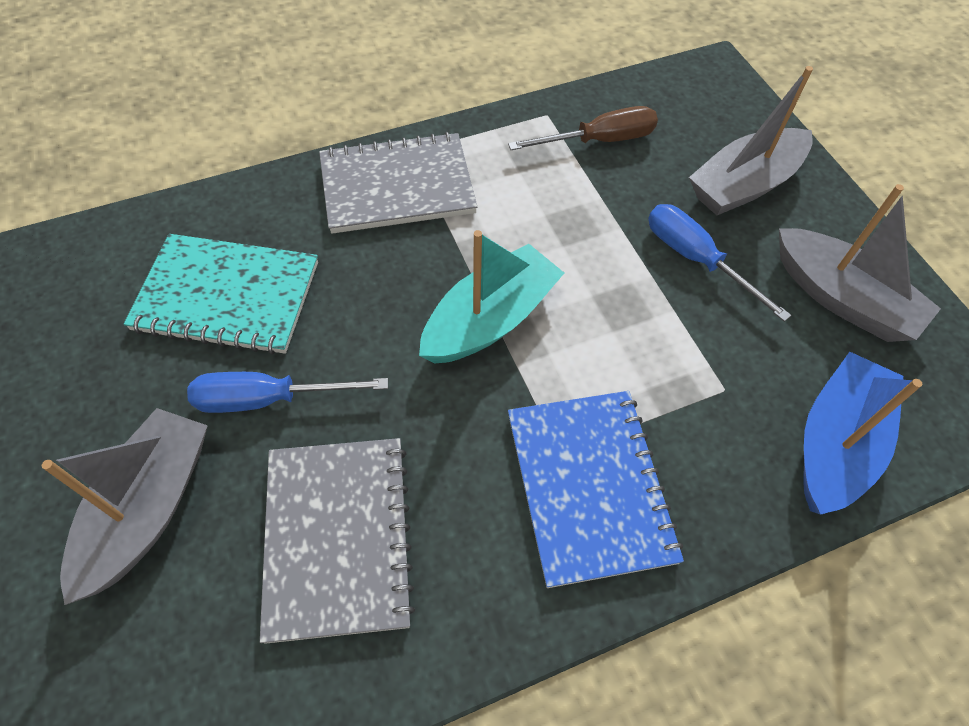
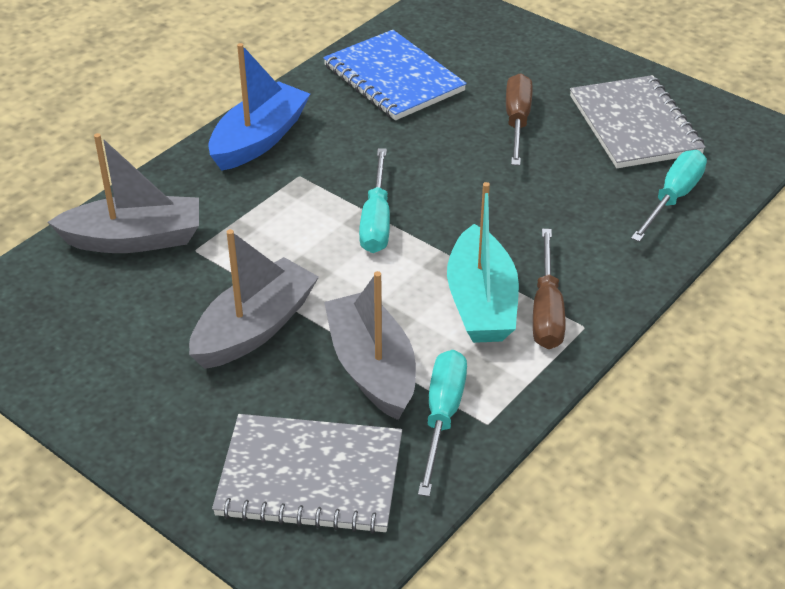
blue screwdriver: 2 -> 0
brown screwdriver: 1 -> 2
turquoise notebook: 1 -> 0
turquoise screwdriver: 0 -> 3

